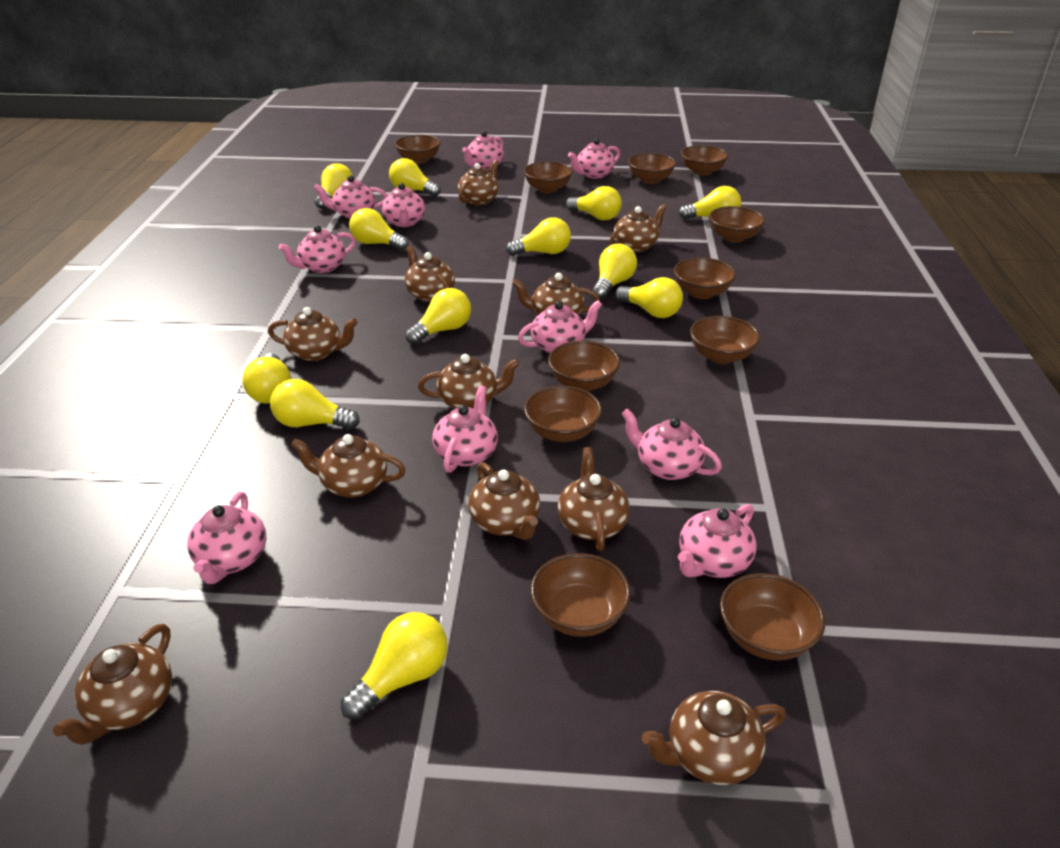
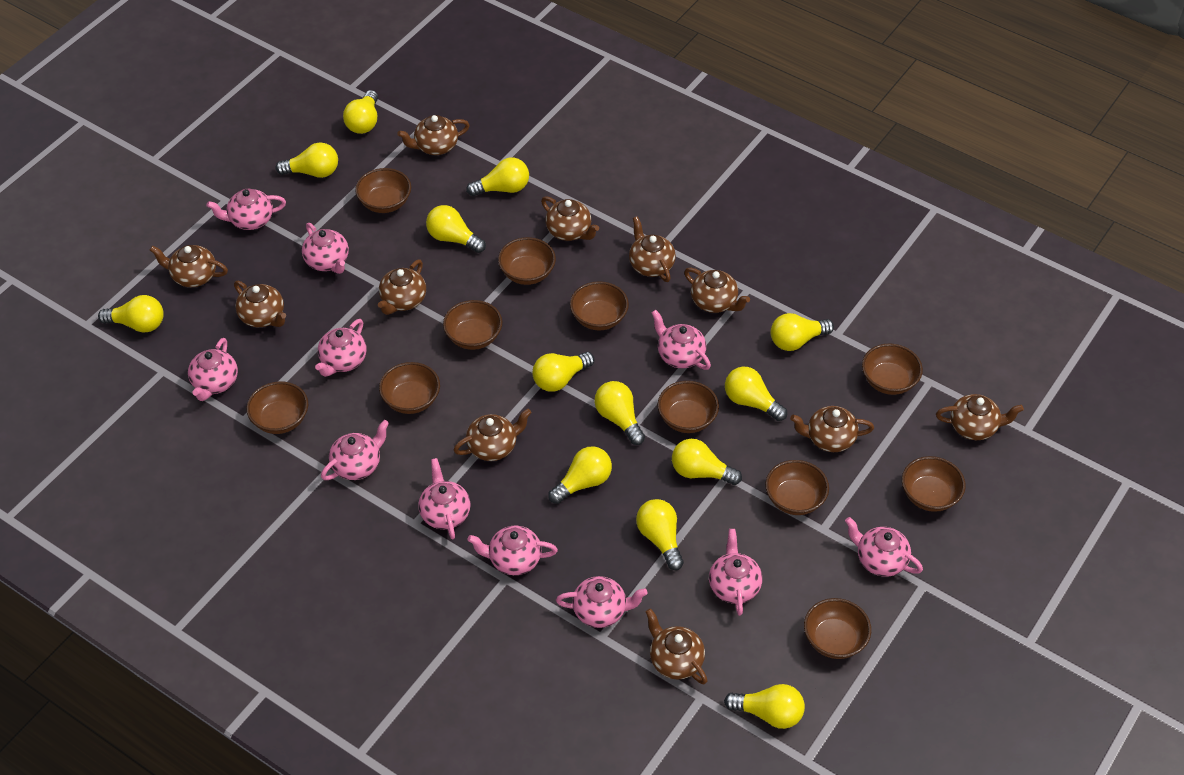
pink teapot: 10 -> 11
yellow light bulb: 12 -> 13

